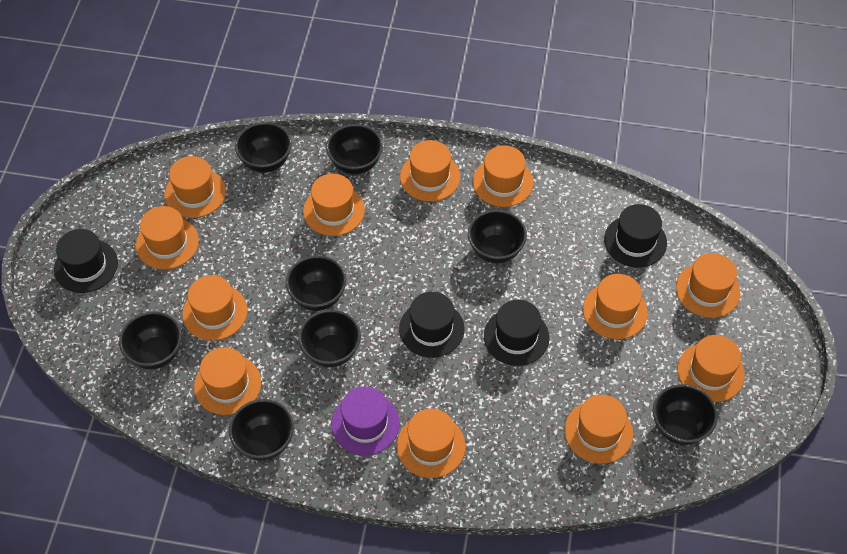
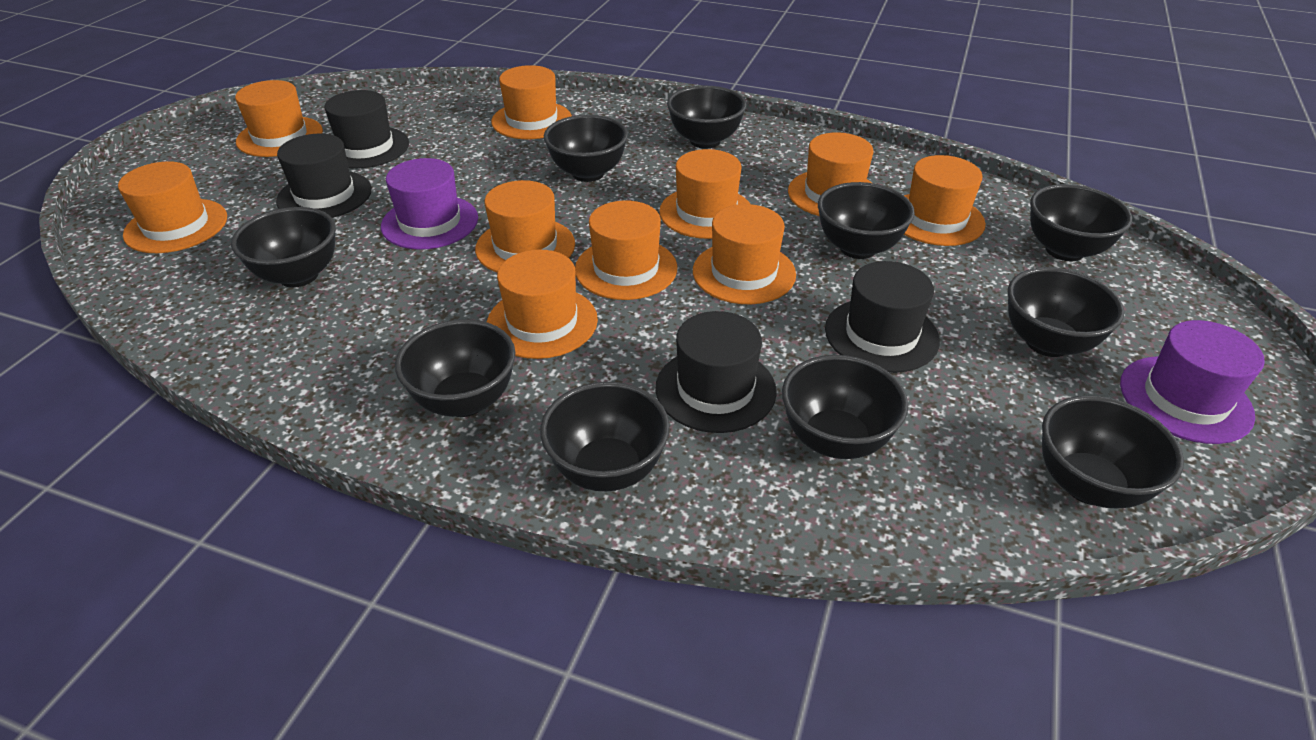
black bowl: 8 -> 10
orange hat: 12 -> 10
purple hat: 1 -> 2

